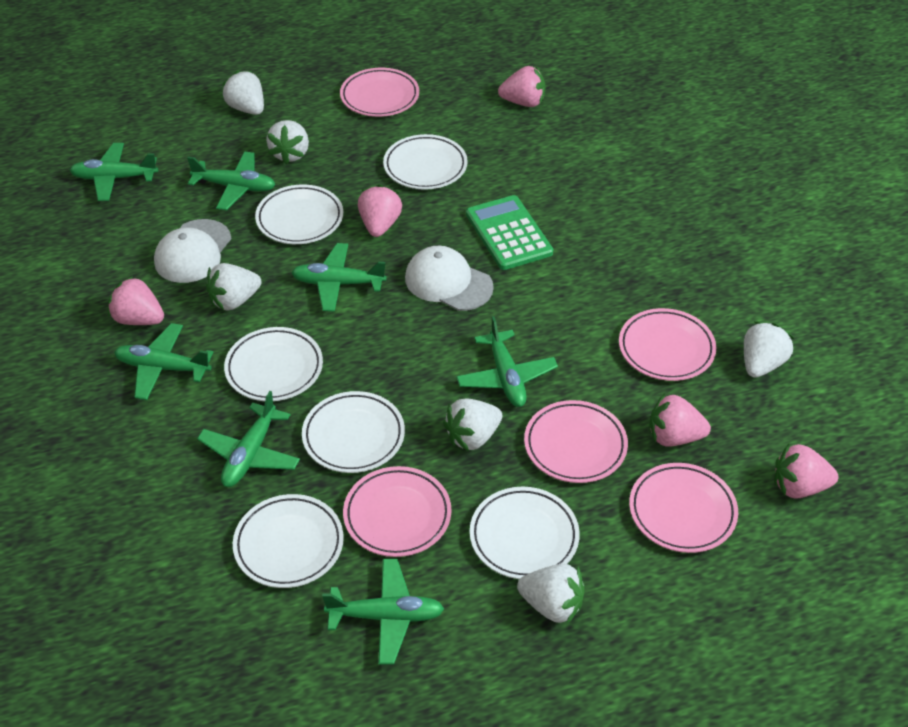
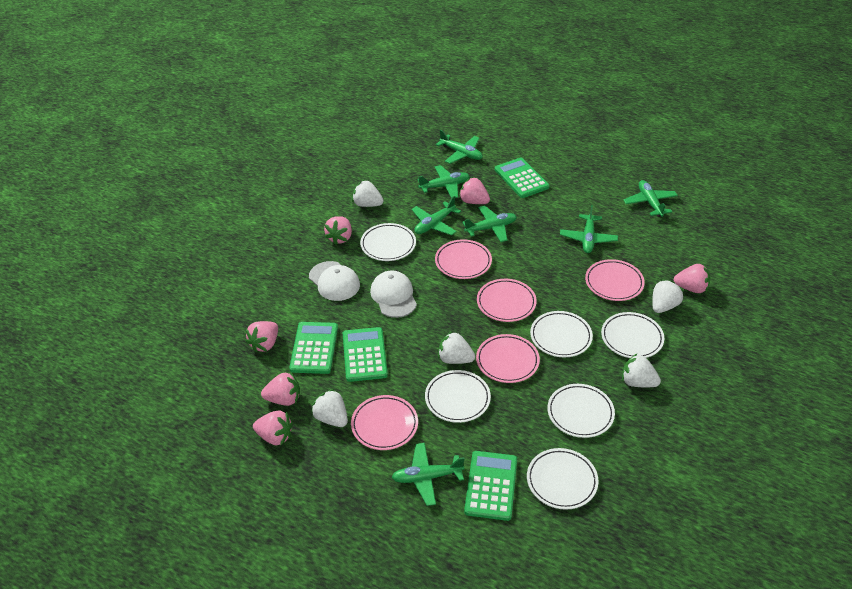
green calculator: 1 -> 4
pink strawberry: 5 -> 6
white strawberry: 6 -> 5

